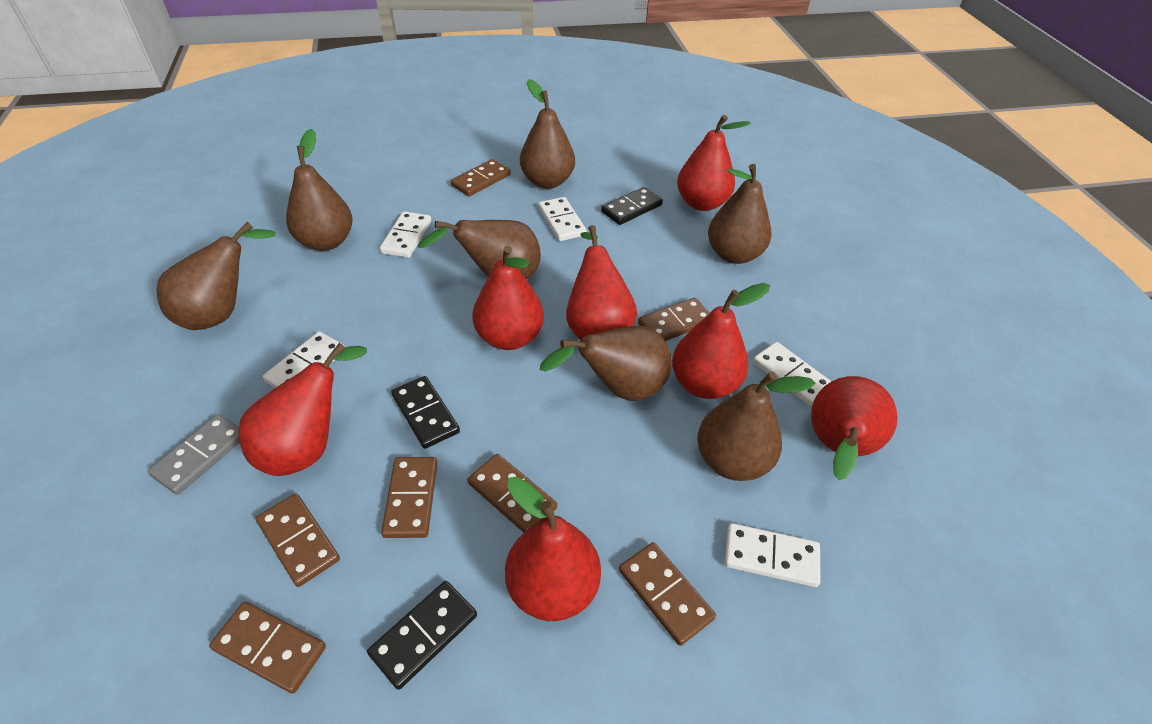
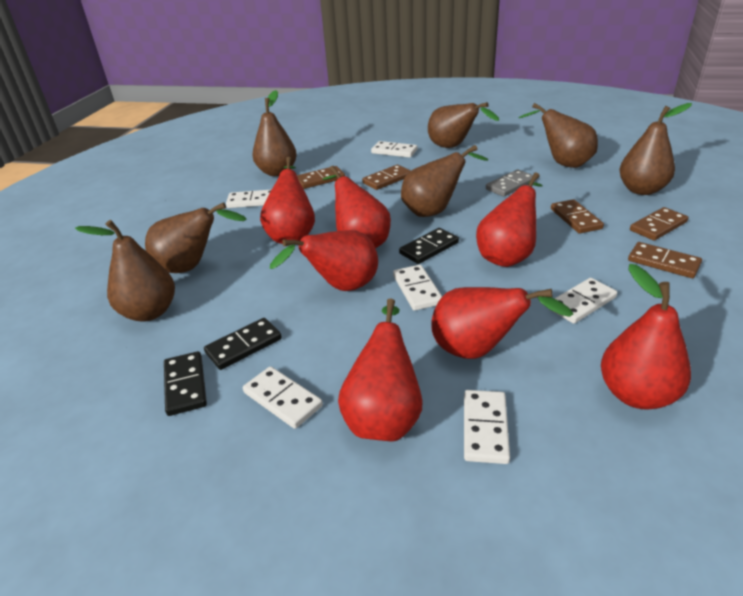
brown domino: 7 -> 5
white domino: 5 -> 6

